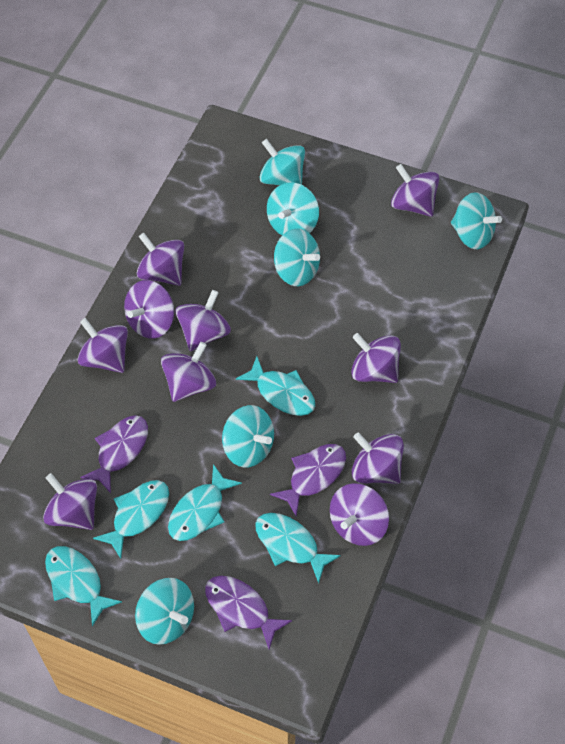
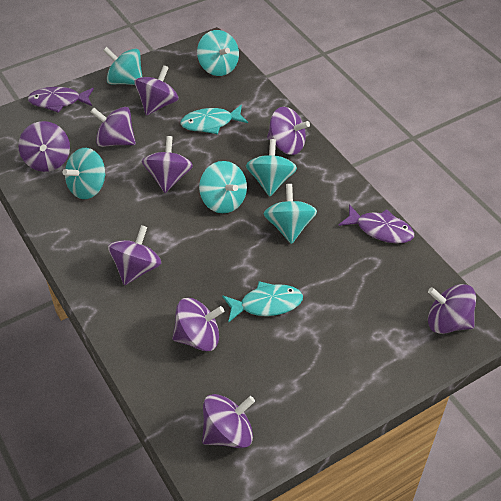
purple fish: 3 -> 2
purple spinning top: 10 -> 9
turquoise fish: 5 -> 2

